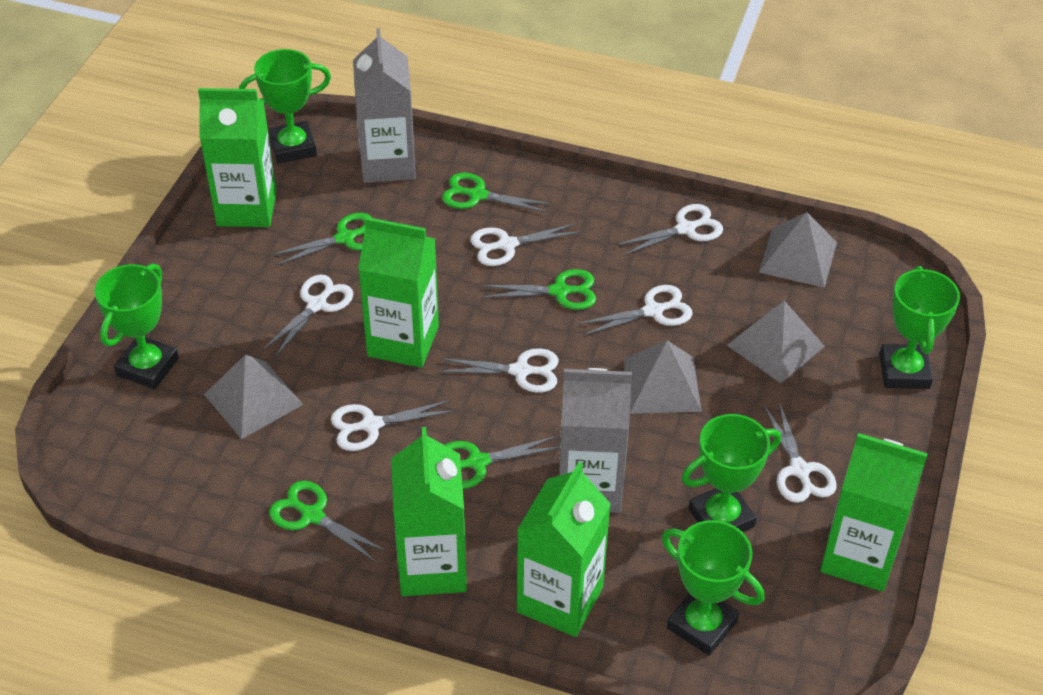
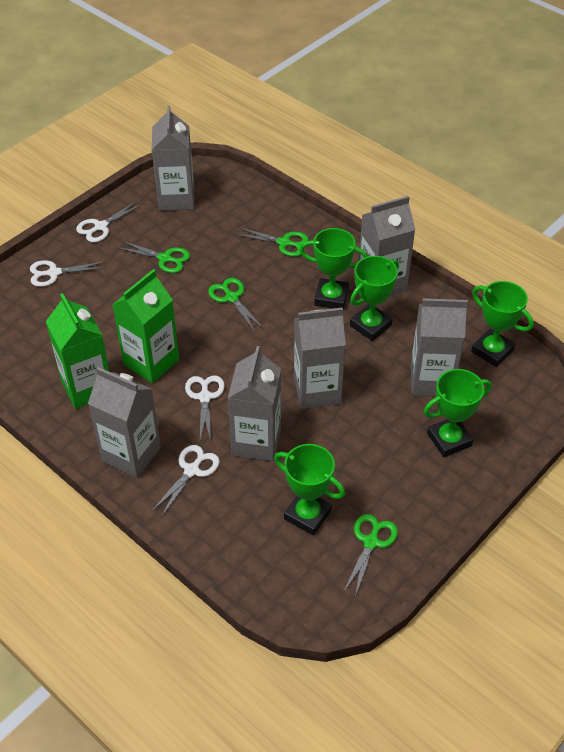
green carton: 5 -> 2
green scissors: 5 -> 4
grey carton: 2 -> 6
grey pyramid: 4 -> 0
white scissors: 7 -> 4

